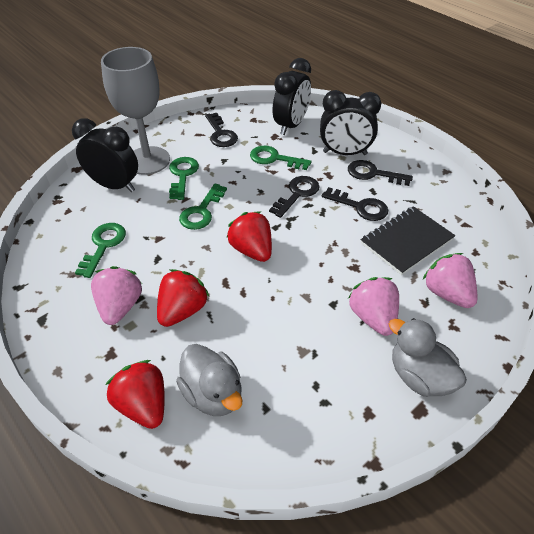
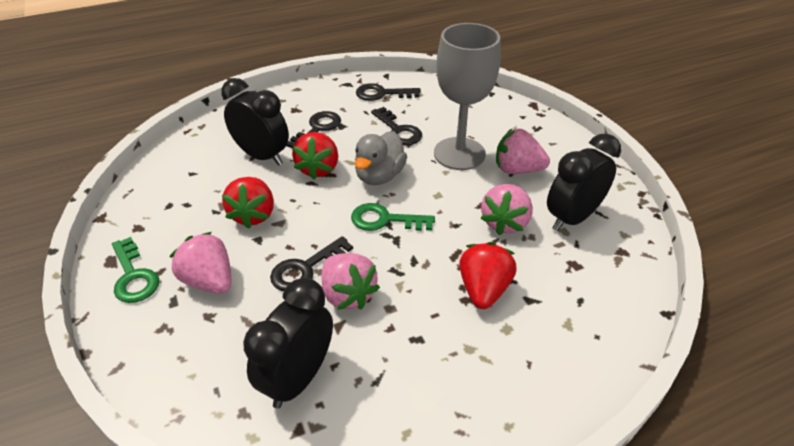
black notebook: 1 -> 0
green key: 4 -> 2
grey duck: 2 -> 1
pink strawberry: 3 -> 4

